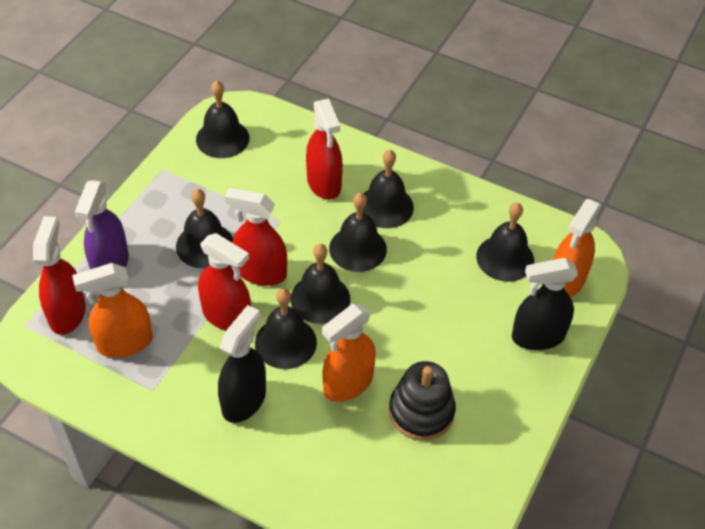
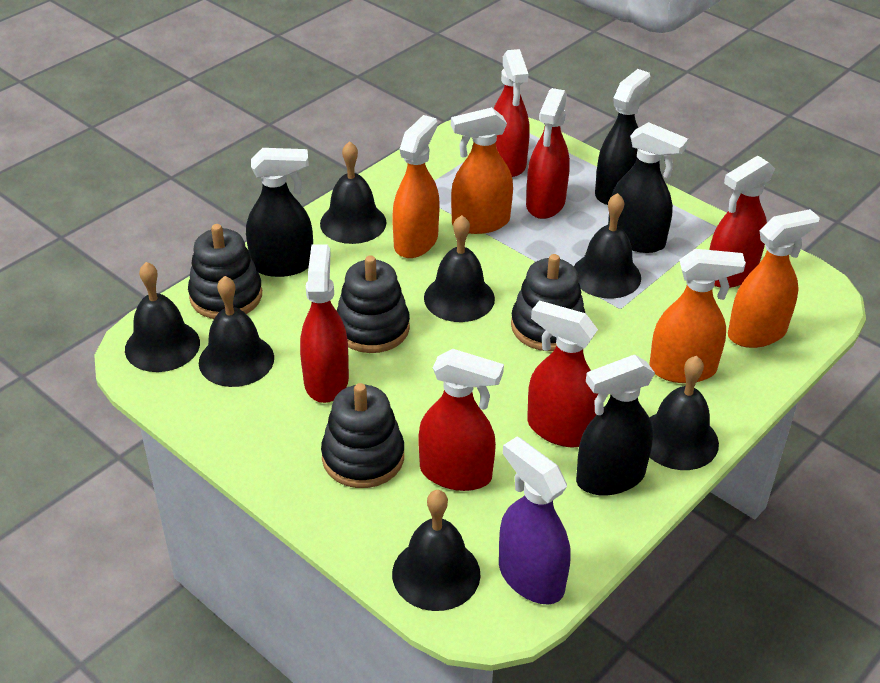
black spray bottle: 2 -> 4
black stacking toy: 1 -> 4
orange spray bottle: 3 -> 4
red spray bottle: 4 -> 6

